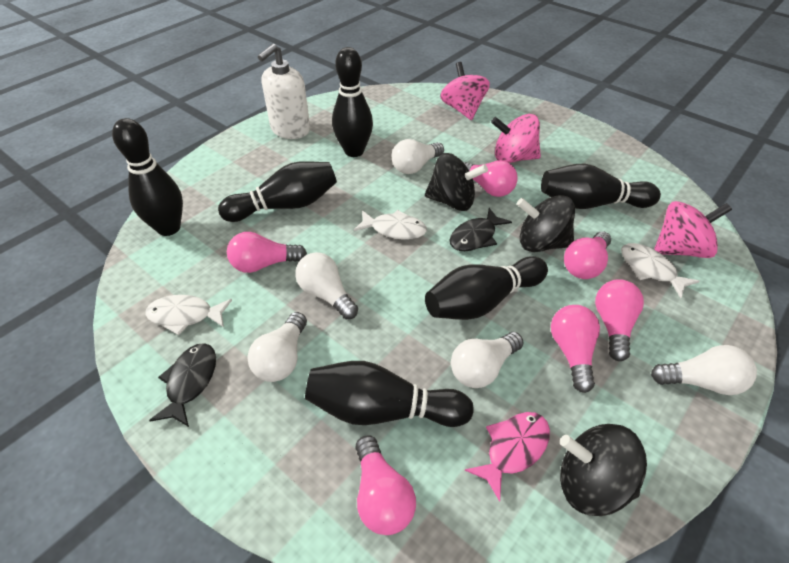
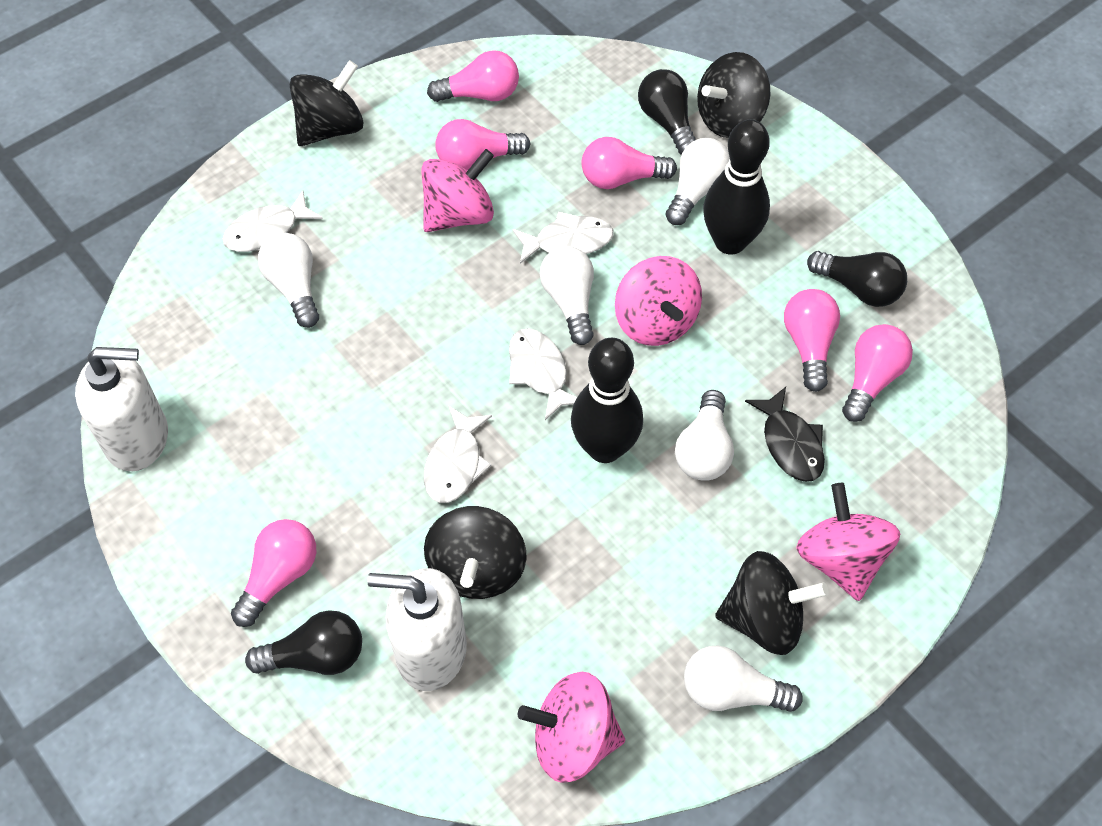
black bowling pin: 6 -> 2
black fish: 2 -> 1
black light bulb: 0 -> 3
black spinning top: 3 -> 4
pink fish: 1 -> 0
pink spinning top: 3 -> 4
white fish: 3 -> 4
white soap dispenser: 1 -> 2

